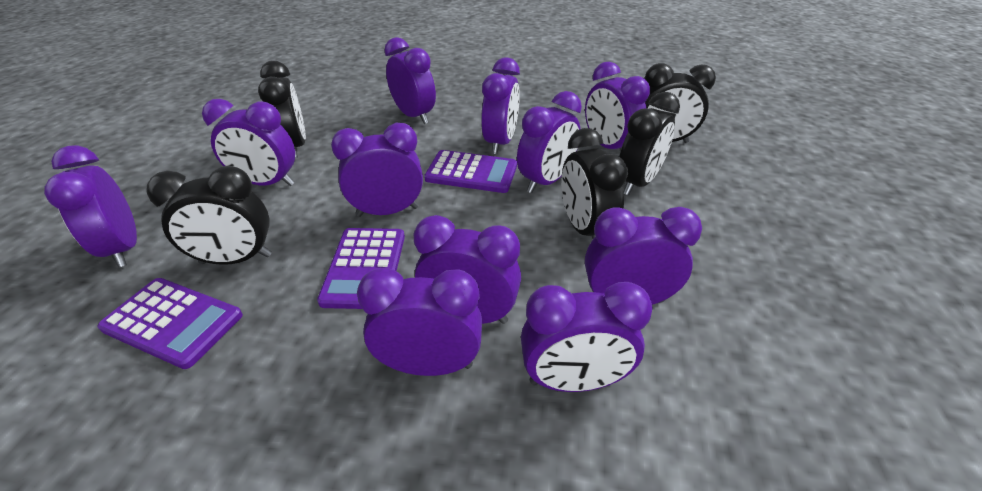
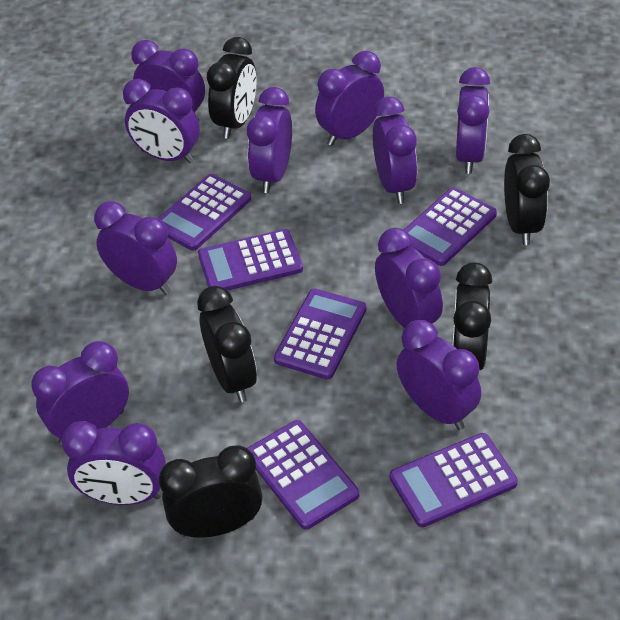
purple calculator: 3 -> 6

